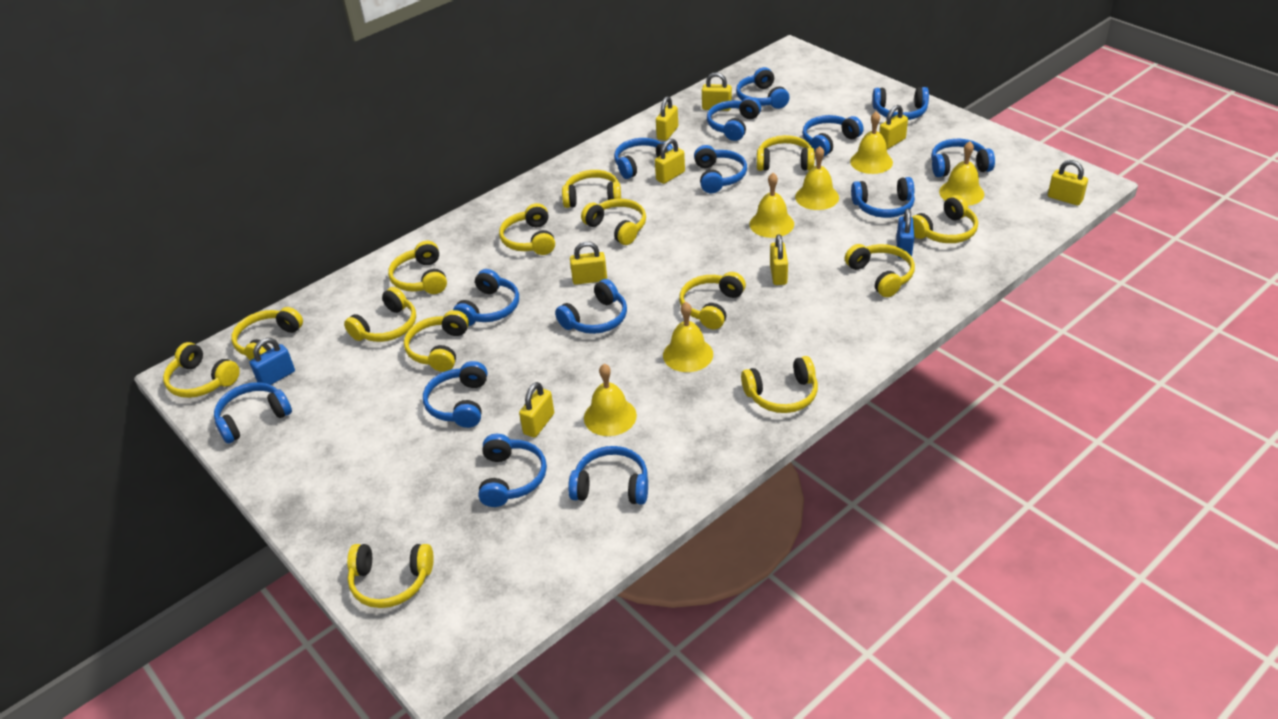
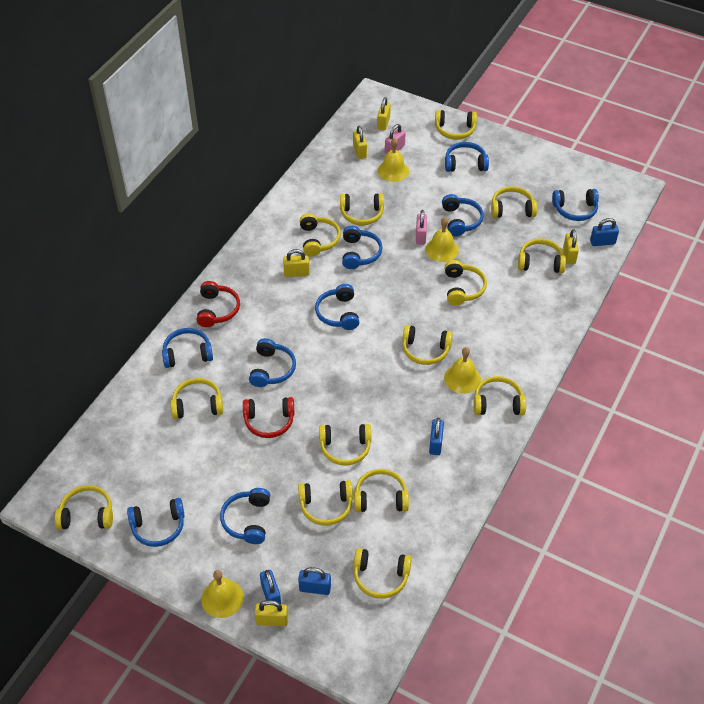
blue headphones: 14 -> 9
blue padlock: 2 -> 4
pink padlock: 0 -> 2
red headphones: 0 -> 2
yellow bell: 6 -> 4
yellow padlock: 8 -> 5

